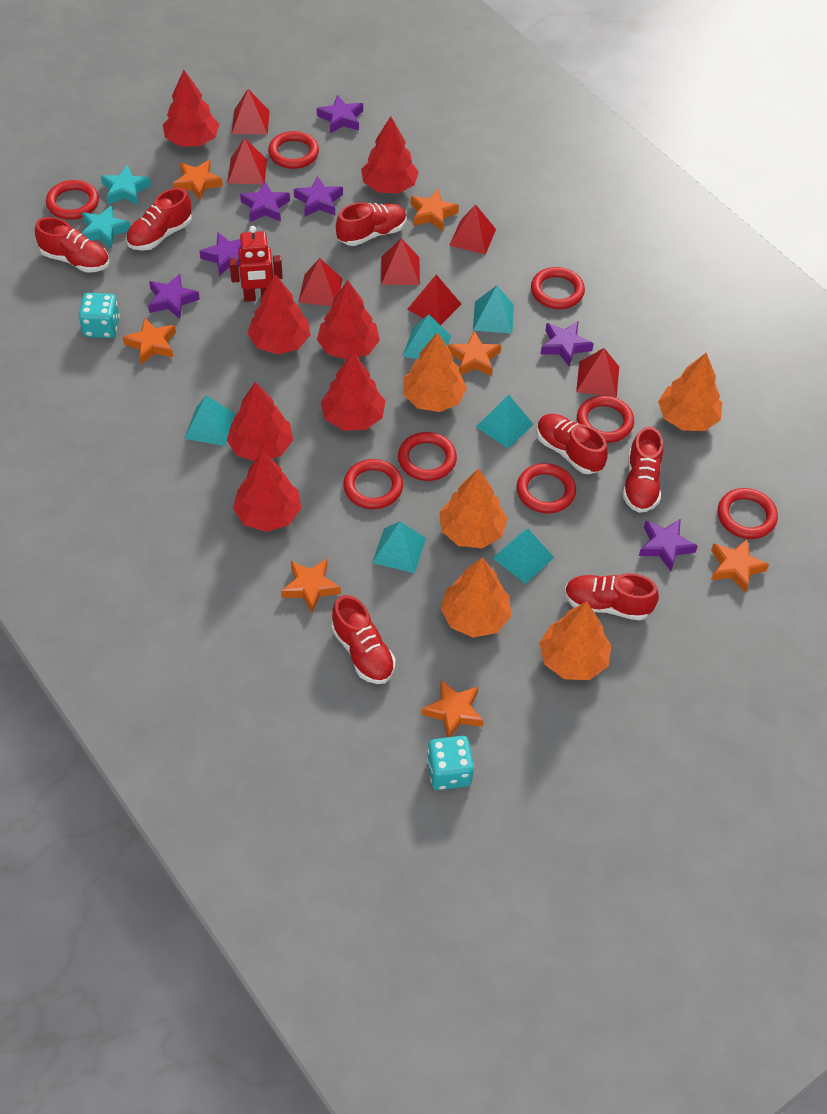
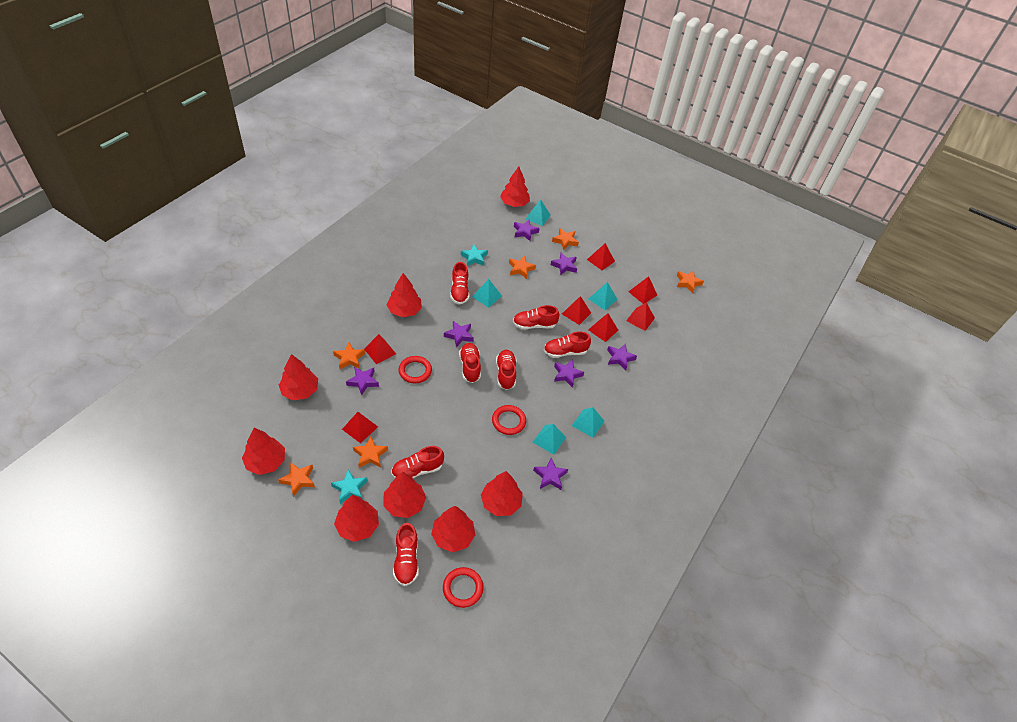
orange star: 7 -> 6
orange tree: 5 -> 0
red ring: 8 -> 3
red robot: 1 -> 0
red tree: 7 -> 8
turquoise dice: 2 -> 0
turquoise pyramid: 6 -> 5

